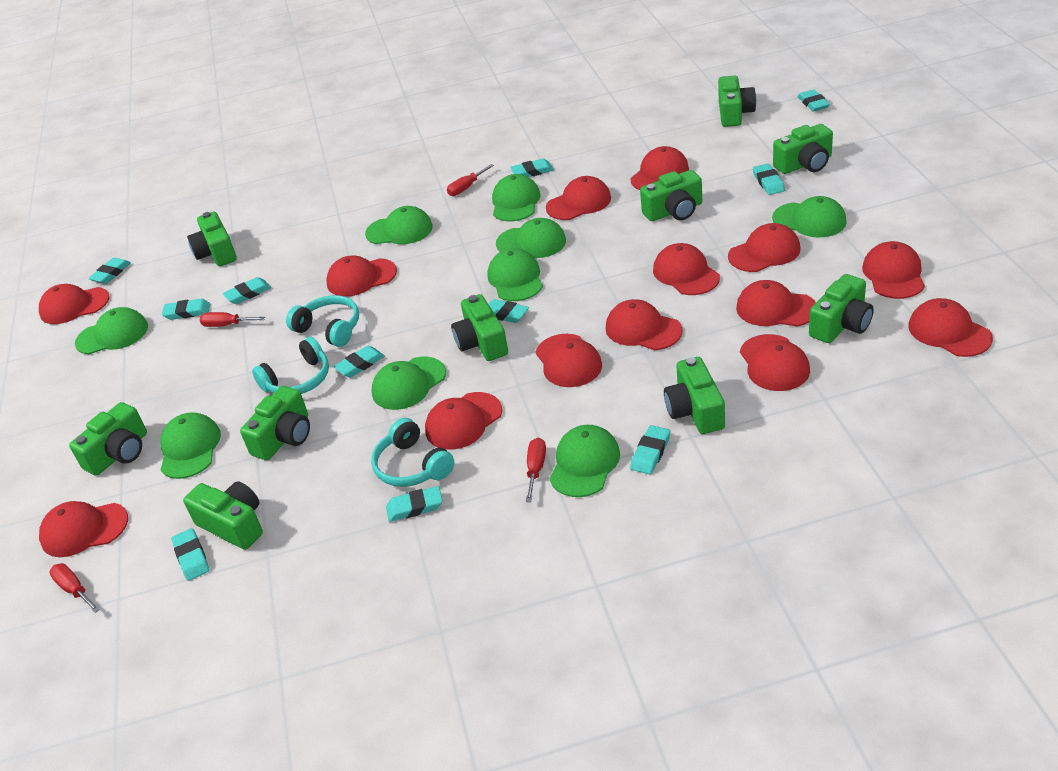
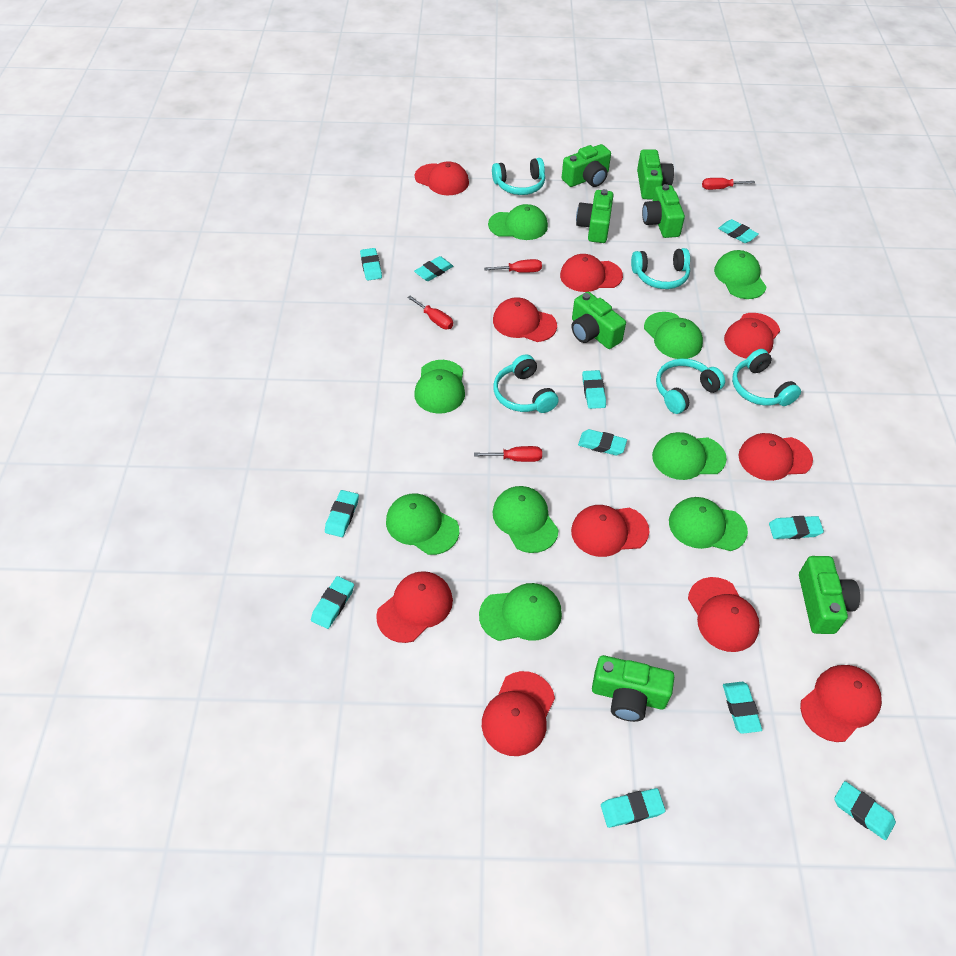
green camera: 10 -> 7
red cap: 14 -> 10
turquoise headphones: 3 -> 5

